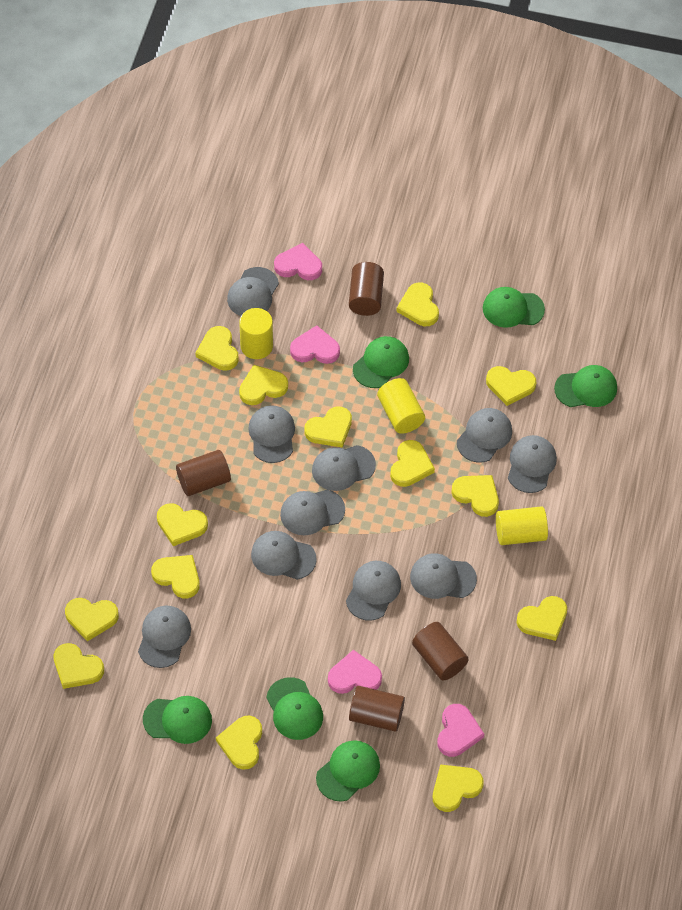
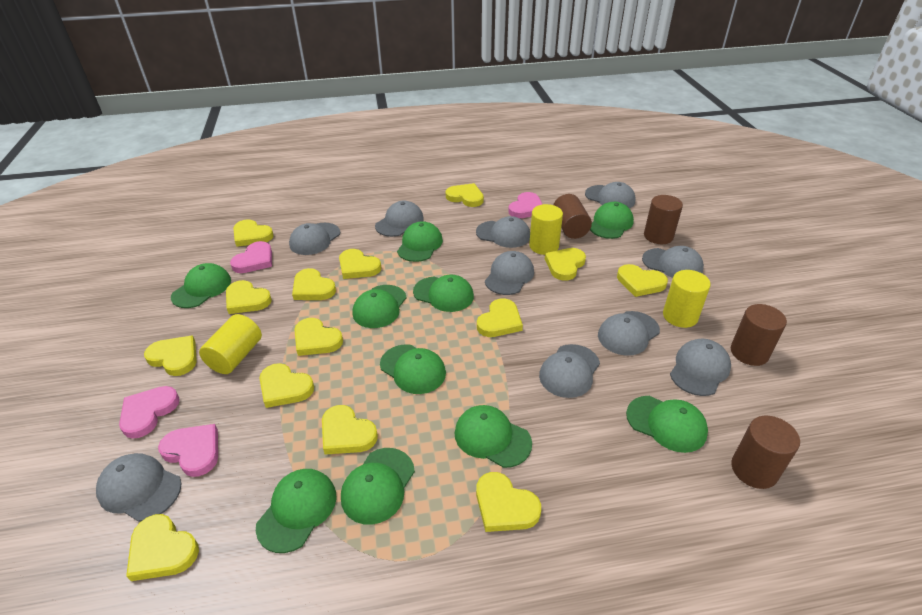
green cap: 6 -> 10

